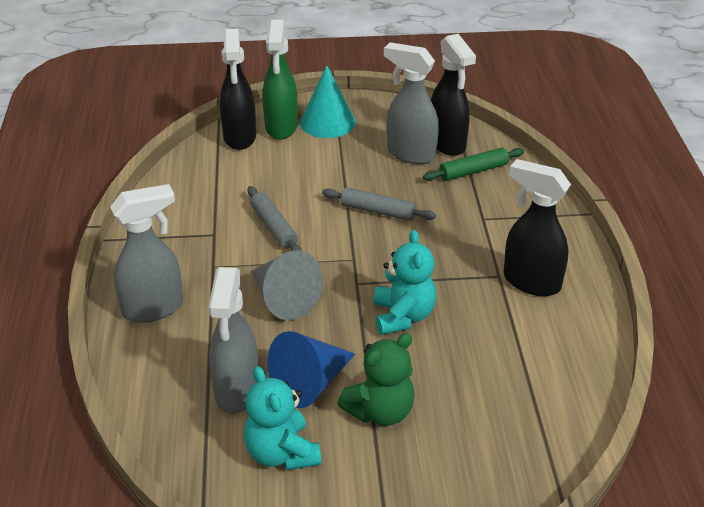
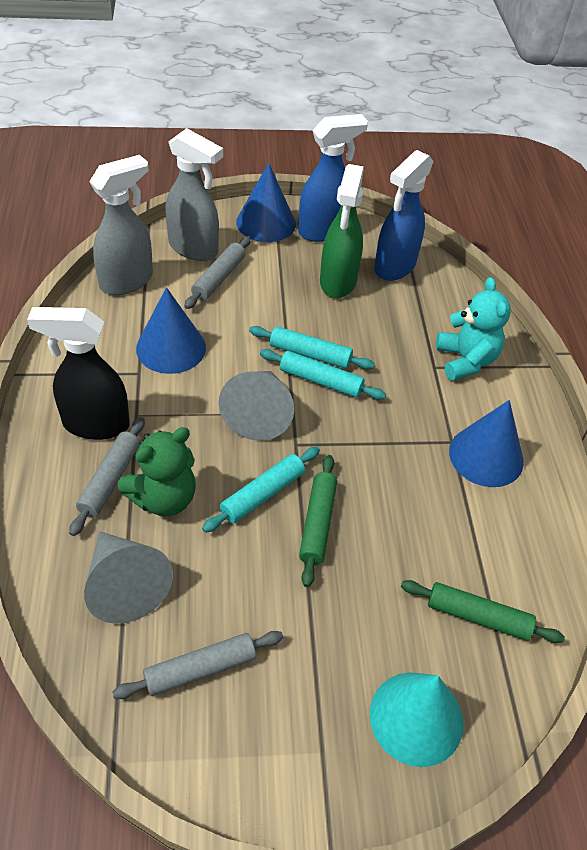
black spray bottle: 3 -> 1
blue cone: 1 -> 3
blue spray bottle: 0 -> 2
green rolling pin: 1 -> 2
grey cone: 1 -> 2
grey rolling pin: 2 -> 3
grey spray bottle: 3 -> 2
turquoise rolling pin: 0 -> 3
turquoise teddy bear: 2 -> 1

